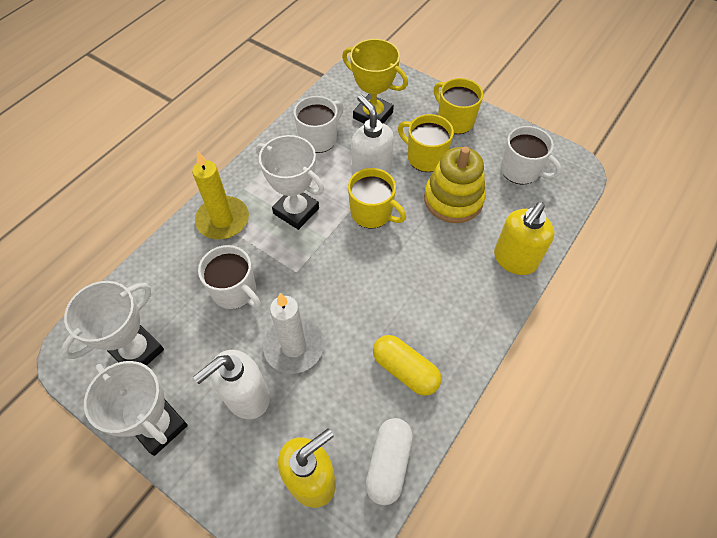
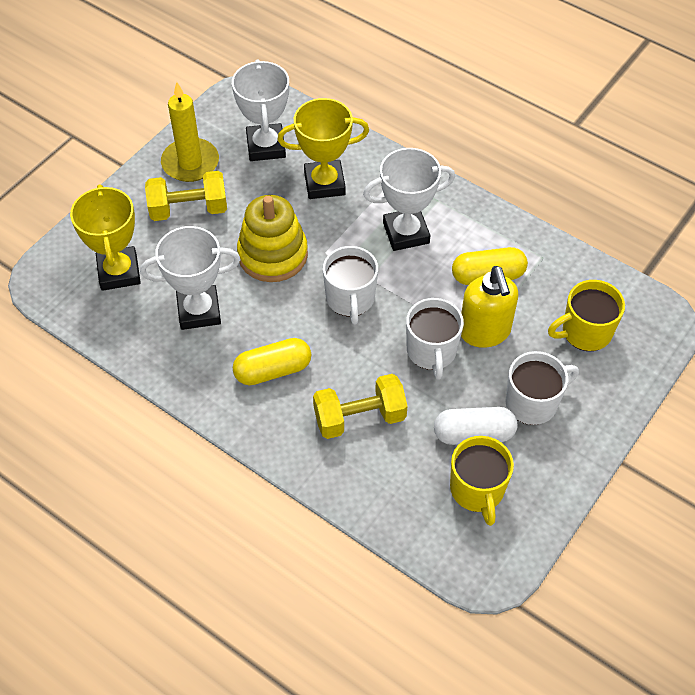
white candle: 1 -> 0
white soap dispenser: 2 -> 0
yellow capsule: 1 -> 2
yellow dumbbell: 0 -> 2
yellow mug: 3 -> 2
yellow soap dispenser: 2 -> 1
yellow trophy: 1 -> 2

